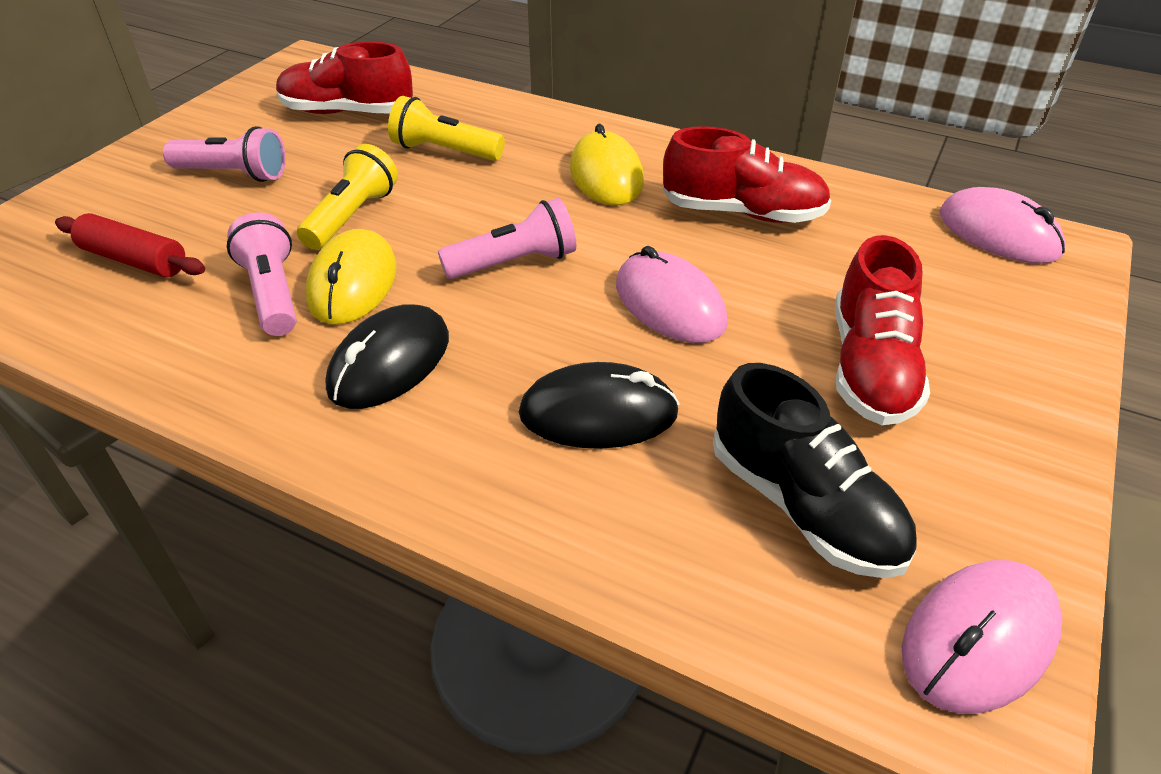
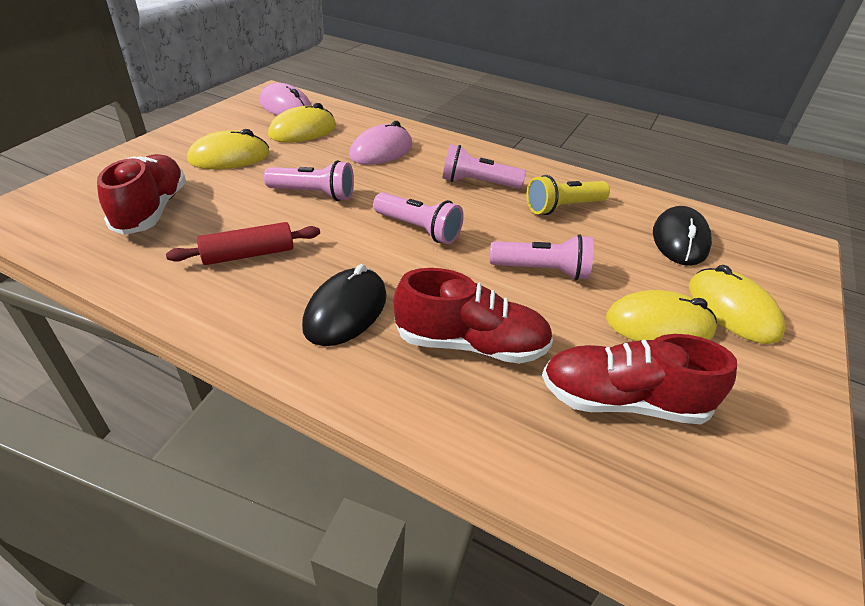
black shoe: 1 -> 0
pink flashlight: 3 -> 4
pink mouse: 3 -> 2
yellow flashlight: 2 -> 1
yellow mouse: 2 -> 4

